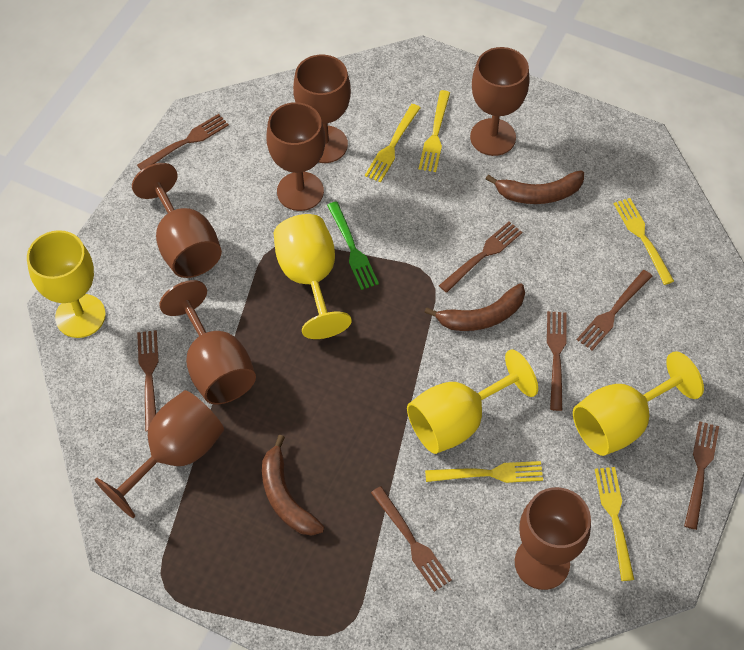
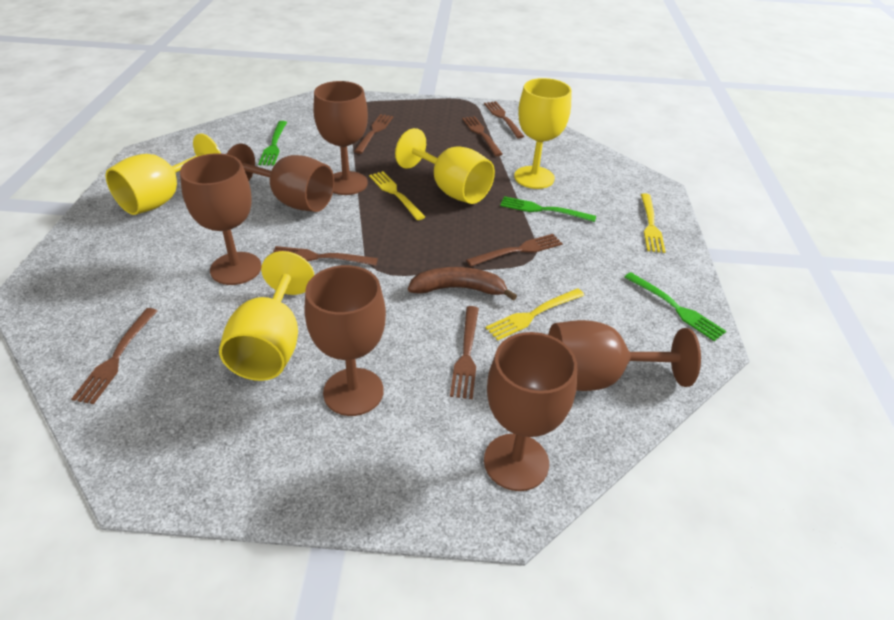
brown banana: 3 -> 1
brown goblet: 7 -> 6
green fork: 1 -> 3
yellow fork: 5 -> 3

